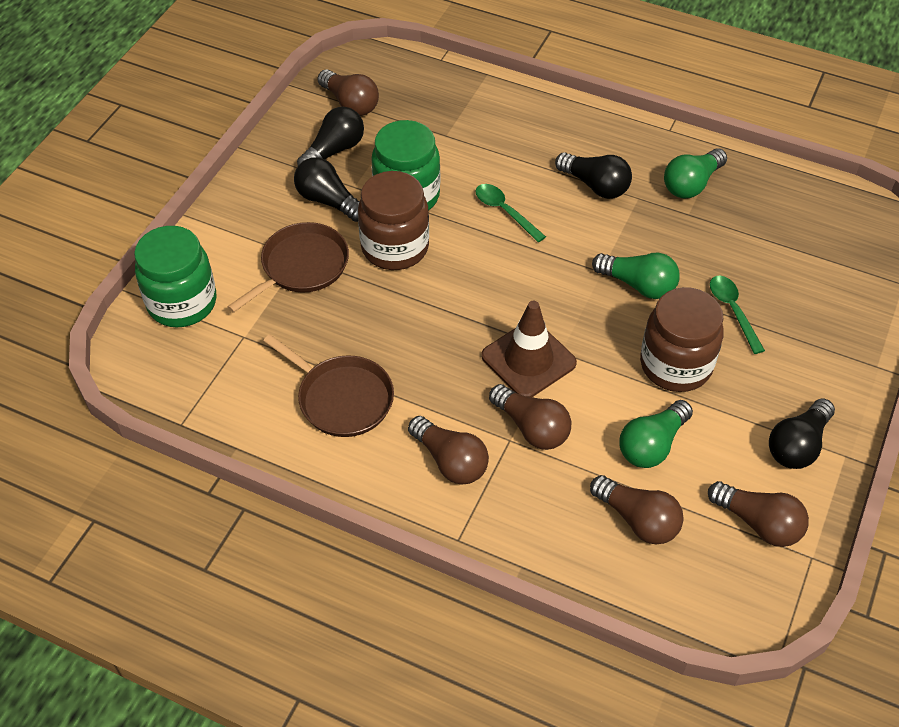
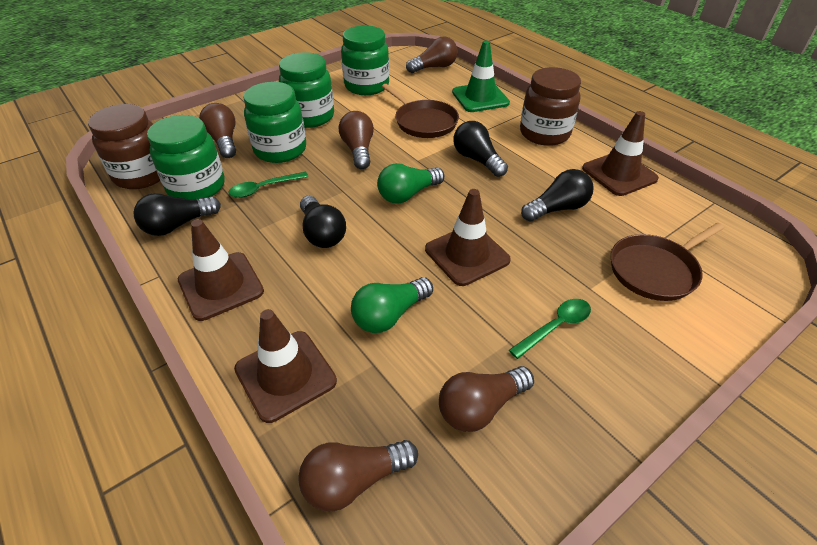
brown traffic cone: 1 -> 4
green jar: 2 -> 4
green light bulb: 3 -> 2
green traffic cone: 0 -> 1

